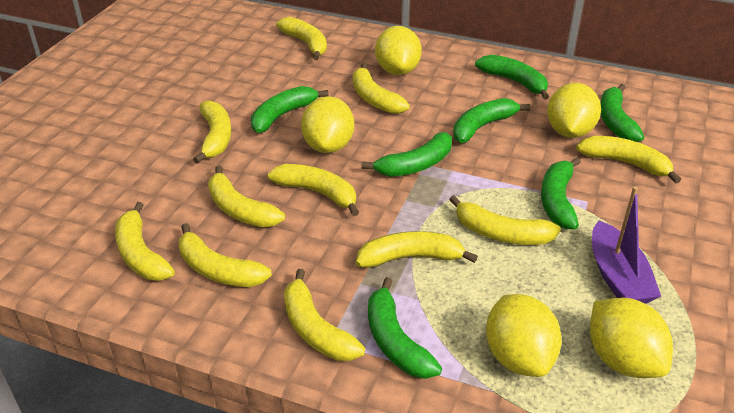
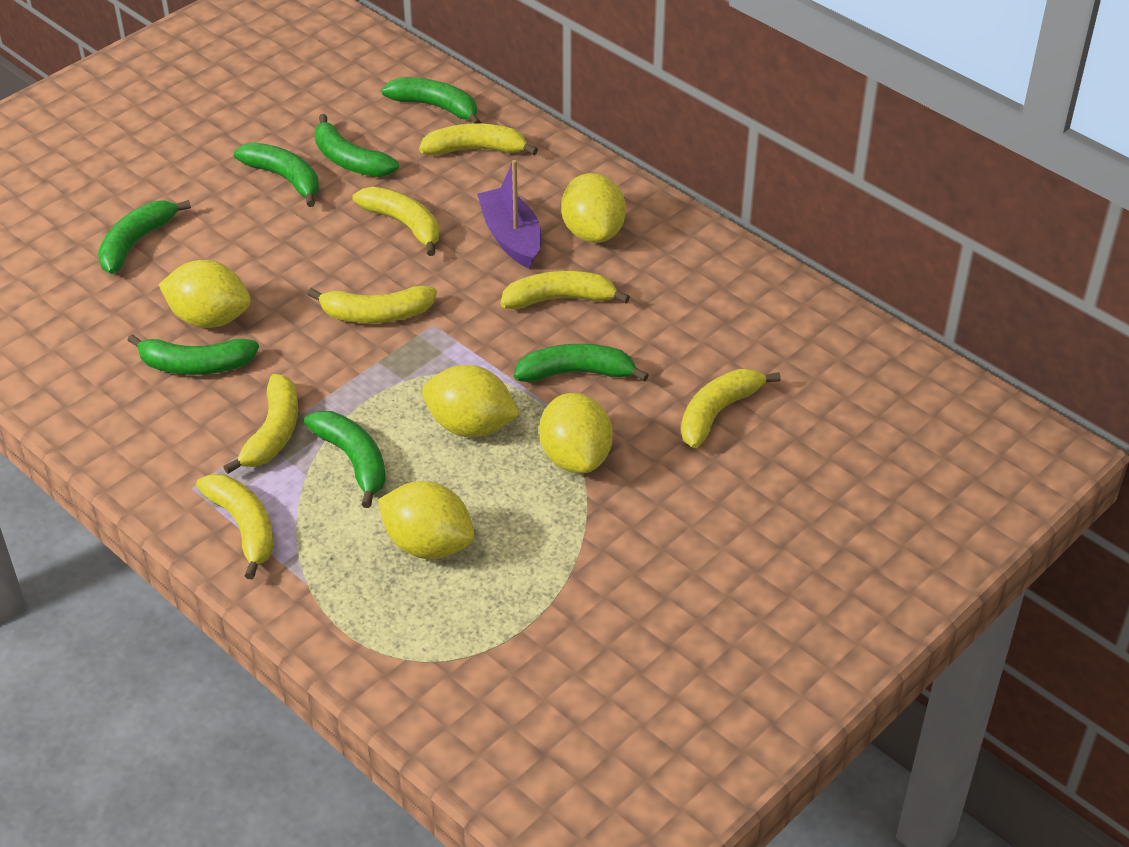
yellow banana: 11 -> 7

